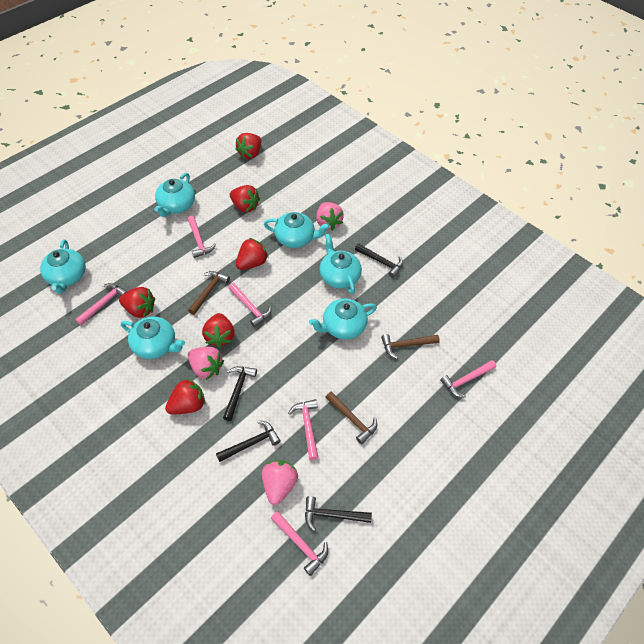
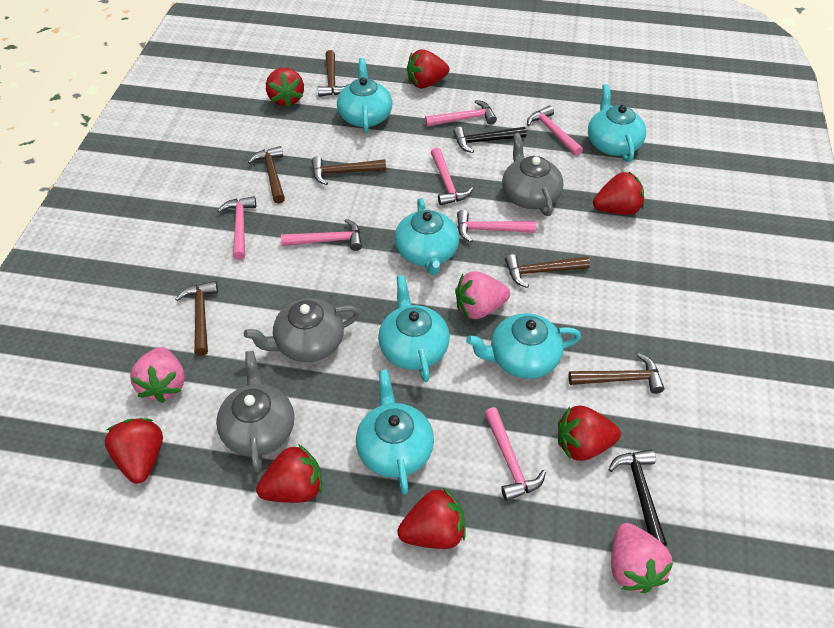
black hammer: 4 -> 2
brown hammer: 3 -> 6
grey teapot: 0 -> 3
pink hammer: 6 -> 7
red strawberry: 6 -> 7

